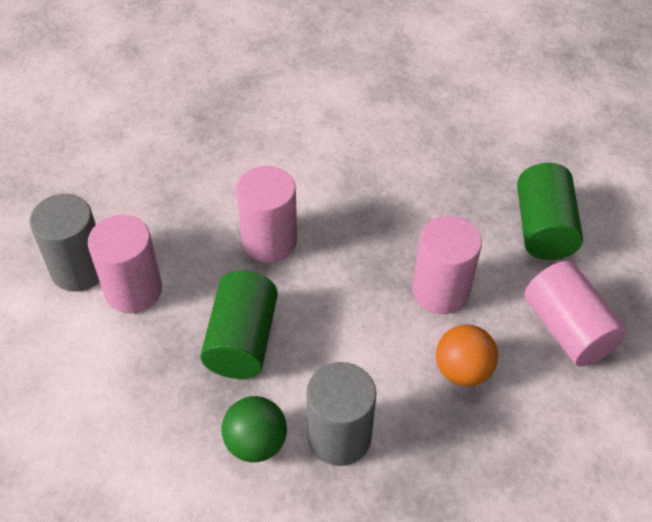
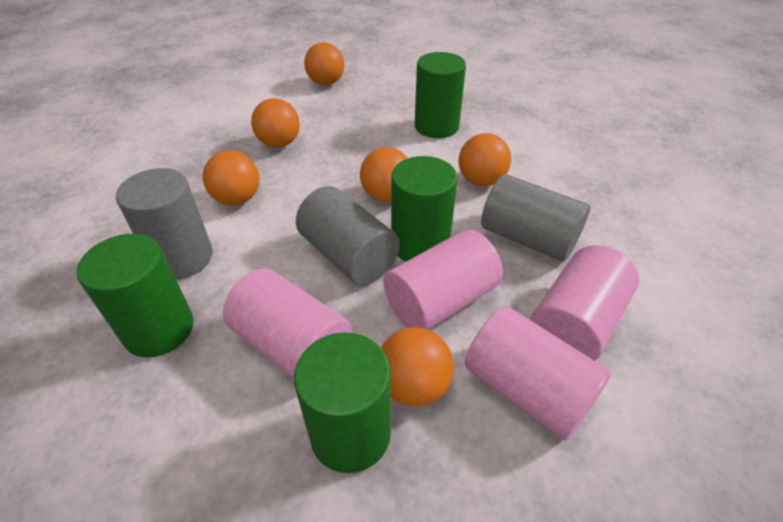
green ball: 1 -> 0
green cylinder: 2 -> 4
grey cylinder: 2 -> 3
orange ball: 1 -> 6

